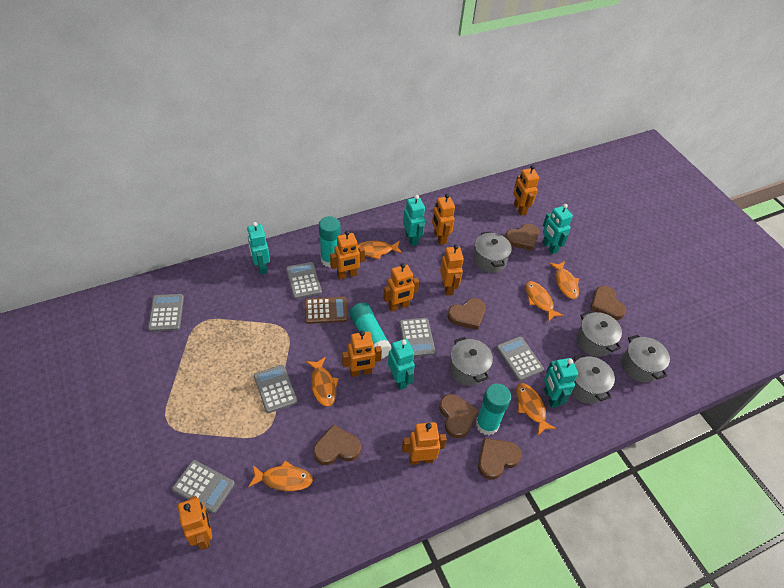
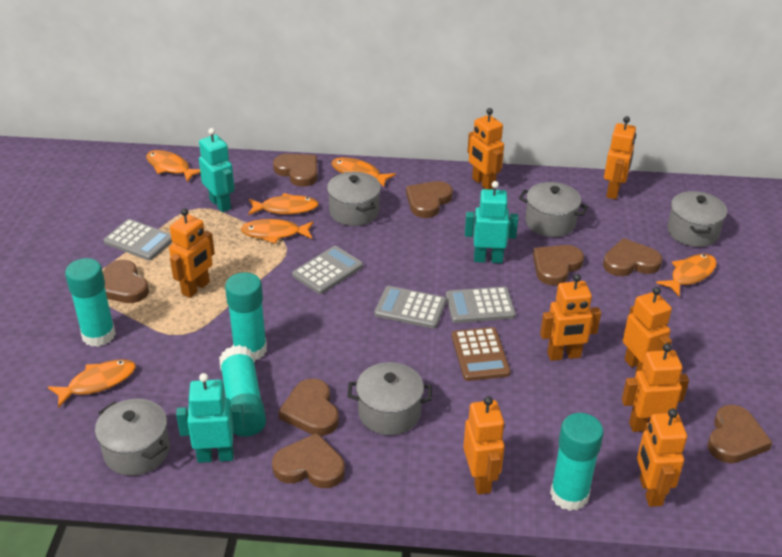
brown heart: 6 -> 8
grey calculator: 6 -> 4
turquoise glue stick: 3 -> 4
turquoise robot: 5 -> 3

